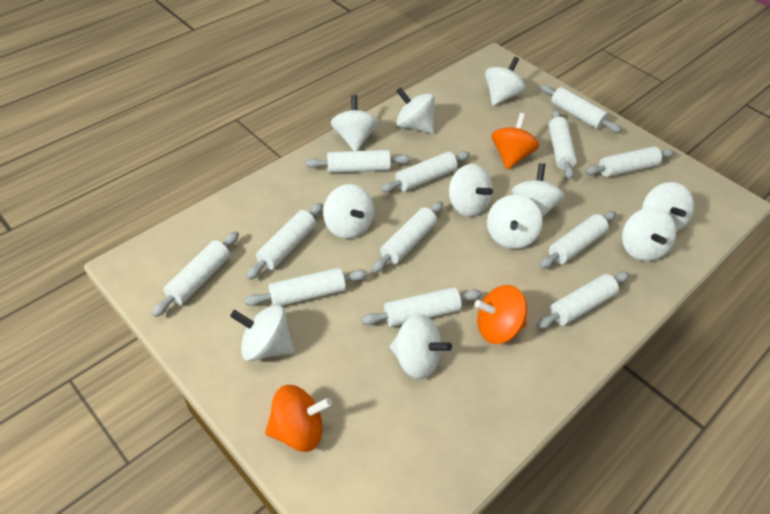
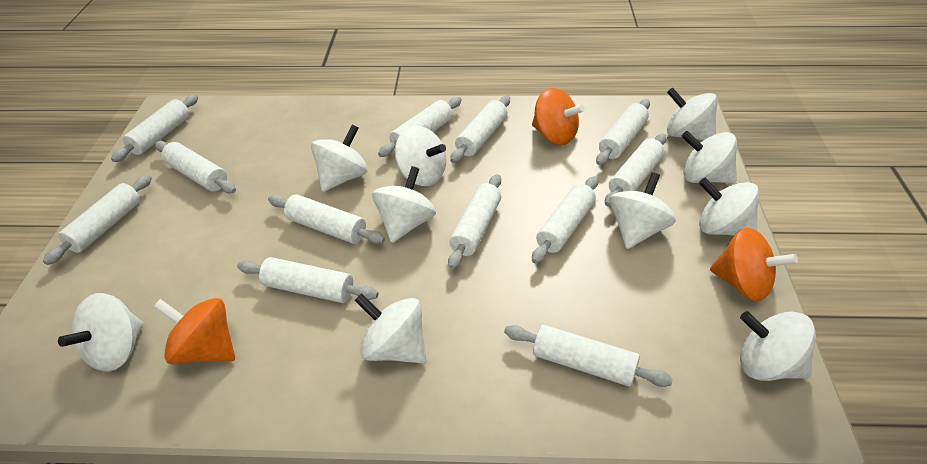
white spinning top: 11 -> 10

